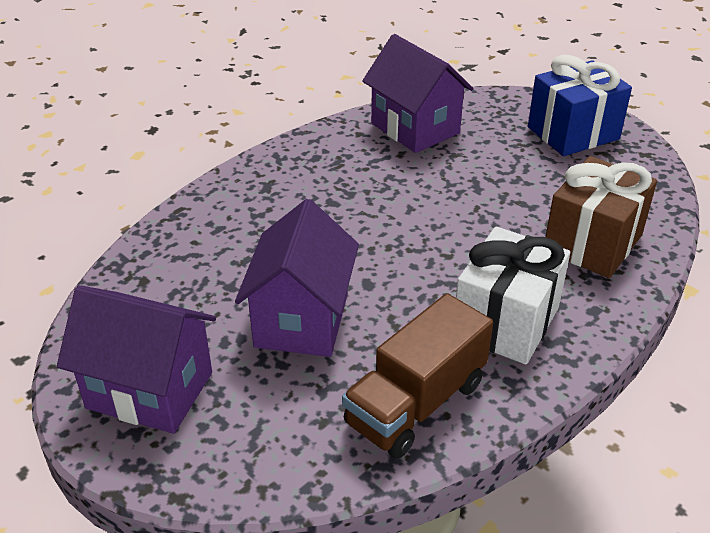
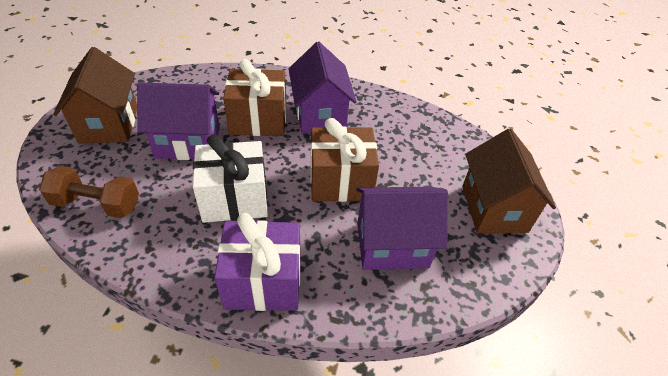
blue gift: 1 -> 0
brown dumbbell: 0 -> 1
brown gift: 1 -> 2
brown house: 0 -> 2
brown truck: 1 -> 0
purple gift: 0 -> 1

